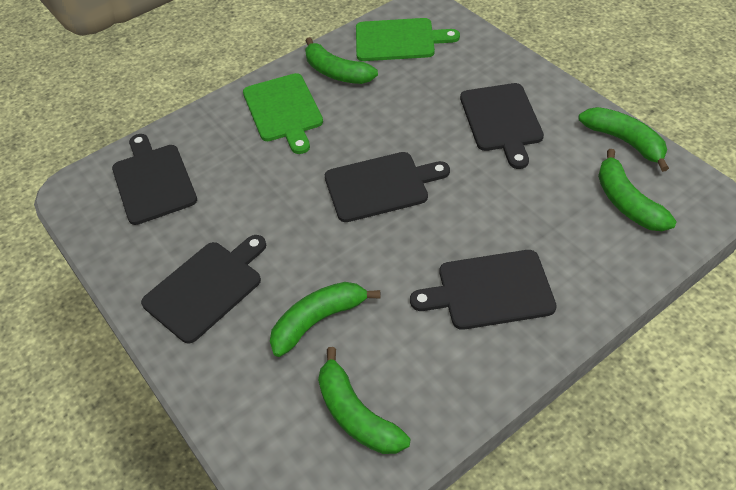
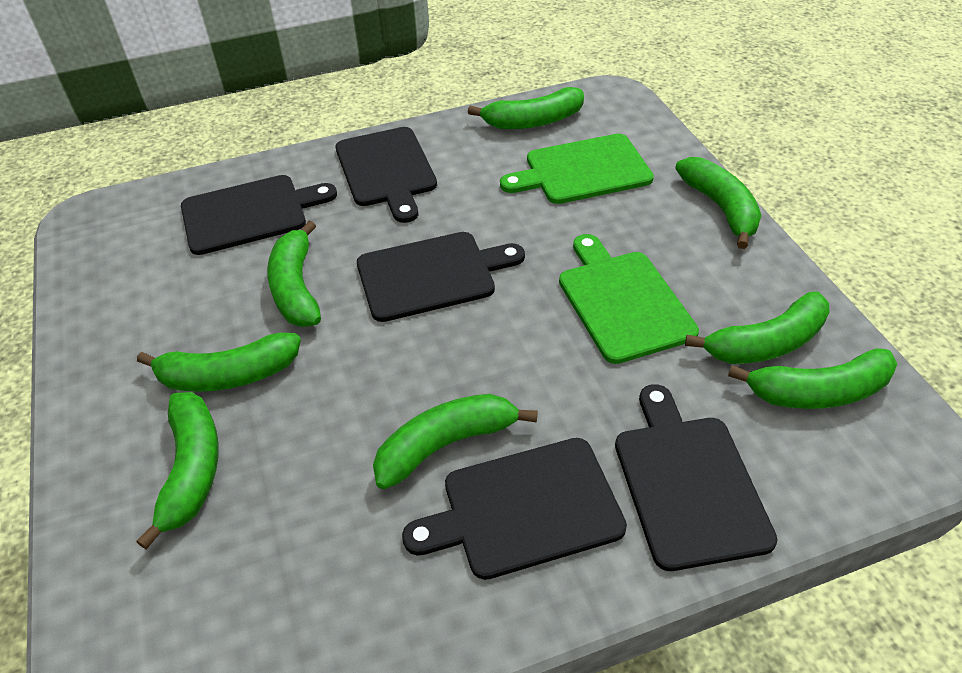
green banana: 5 -> 8

